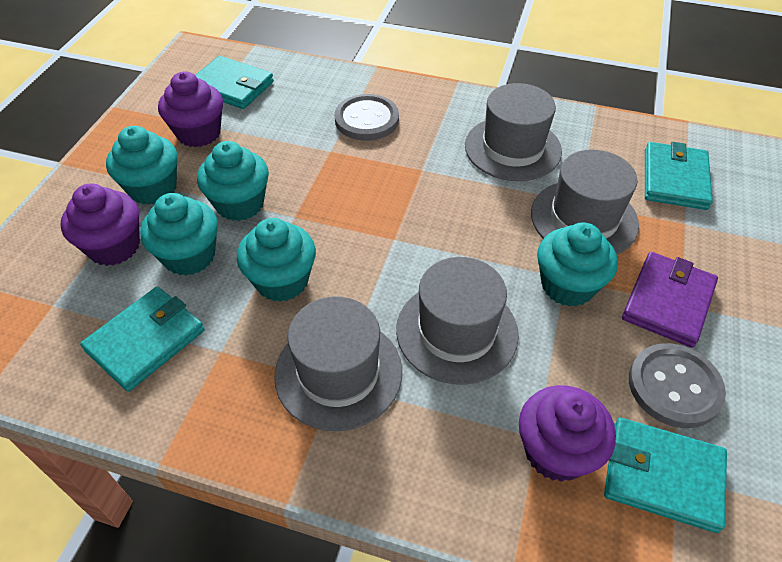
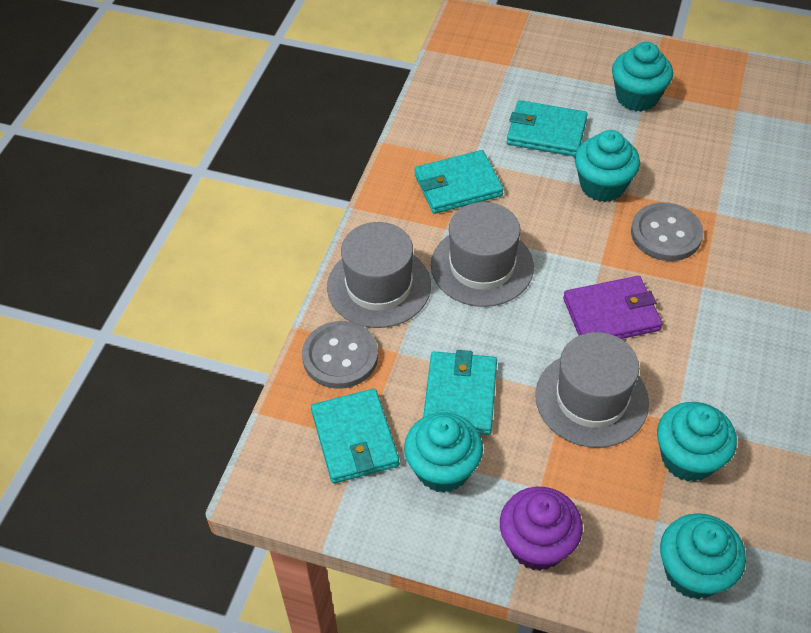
grey hat: 4 -> 3
purple cupcake: 3 -> 1

